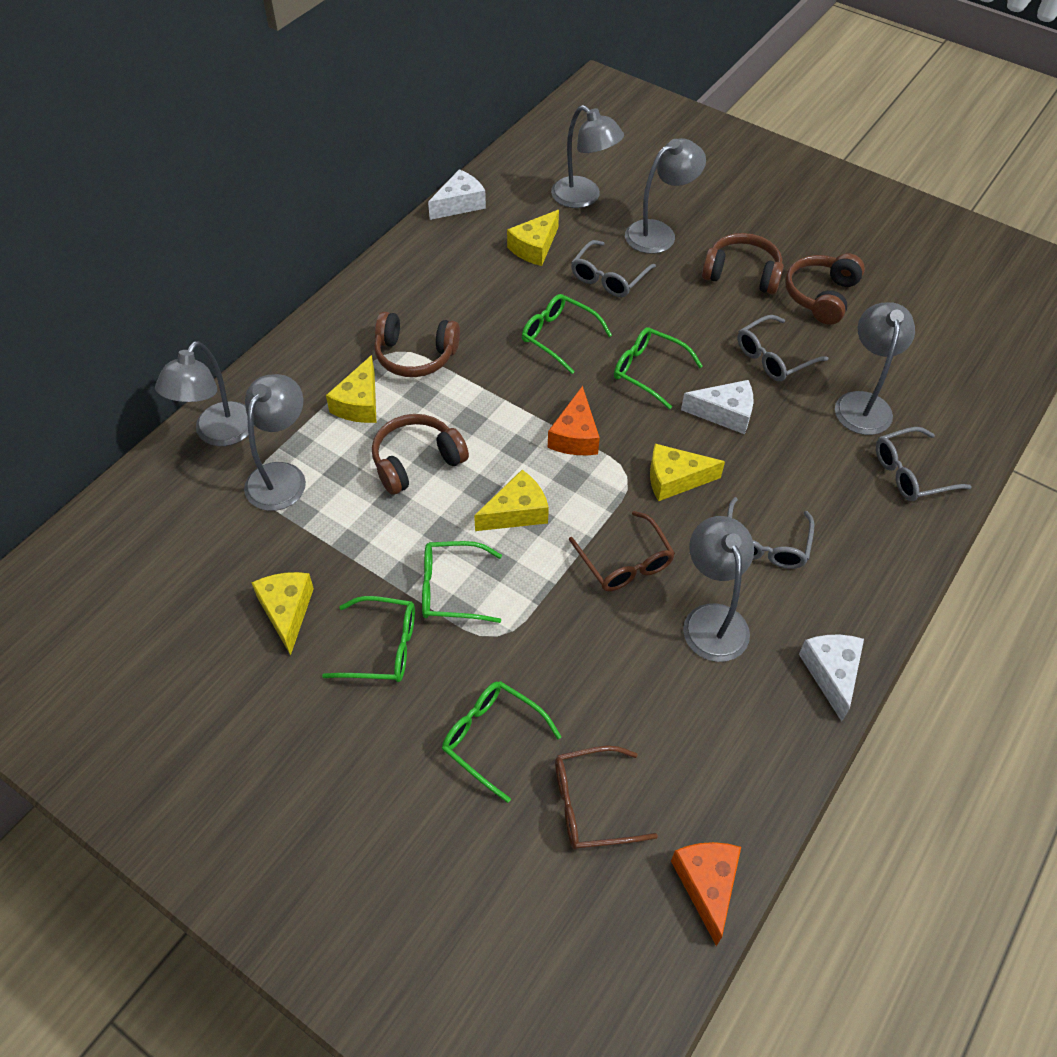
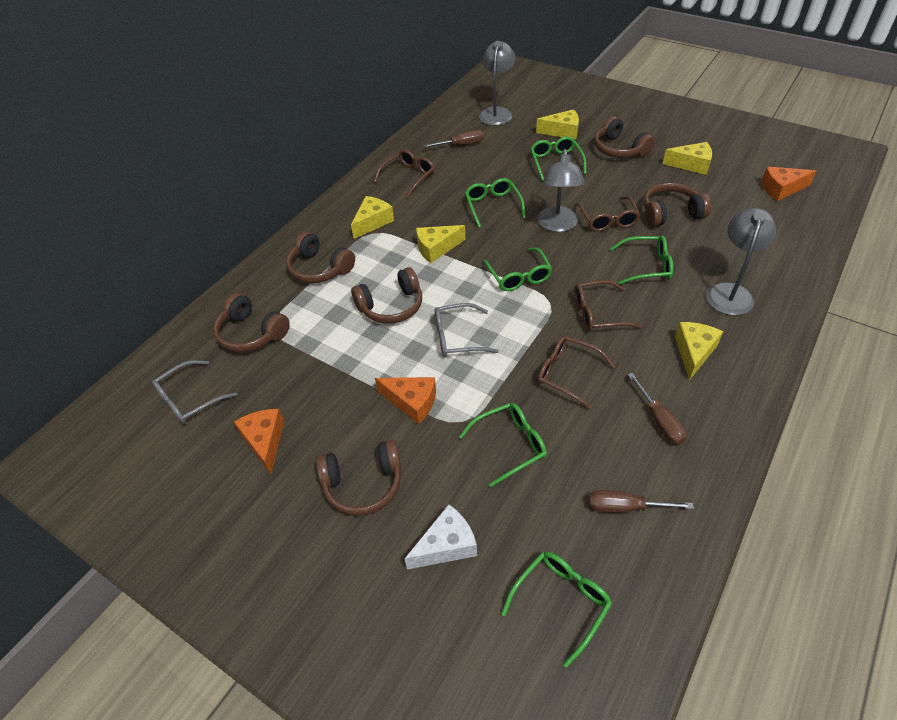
brown glasses: 2 -> 4
brown headphones: 4 -> 6
brown screwdriver: 0 -> 3
green glasses: 5 -> 6
grey glasses: 4 -> 2
grey lamp: 6 -> 3
orange cheese: 2 -> 3
white cheese: 3 -> 1

